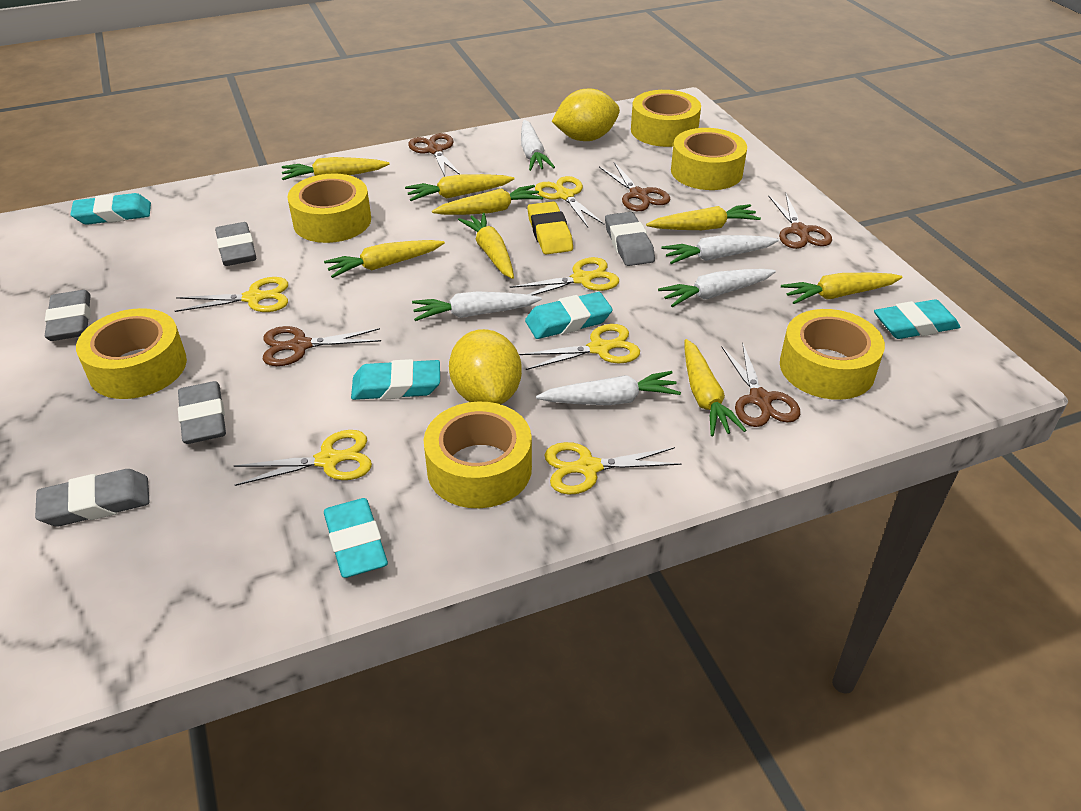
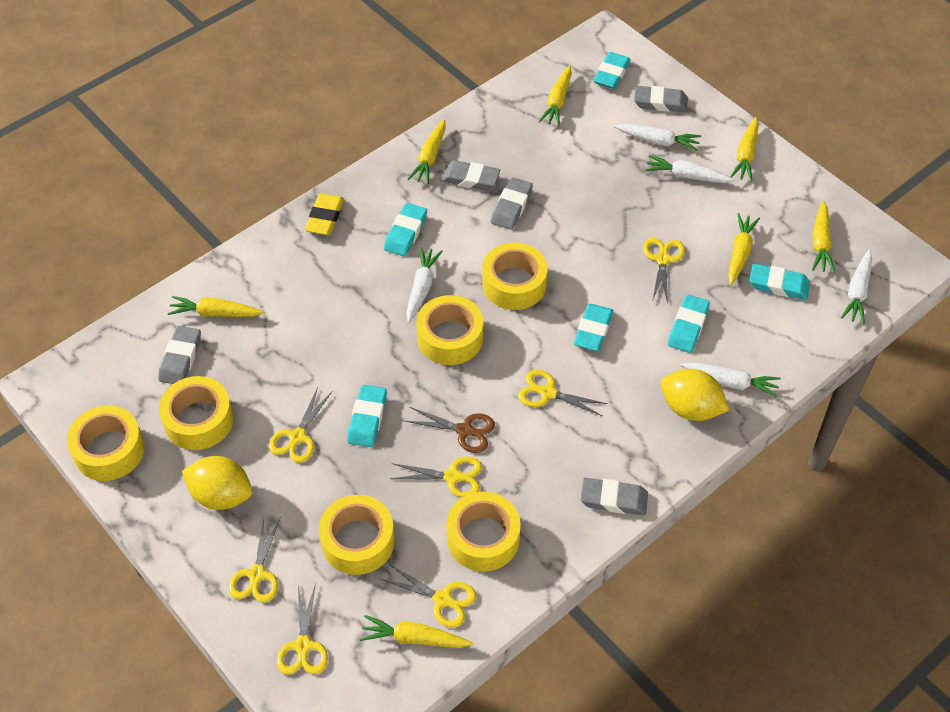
brown scissors: 5 -> 1
turquoise eraser: 5 -> 6
yellow carrot: 8 -> 7
yellow scissors: 6 -> 7

